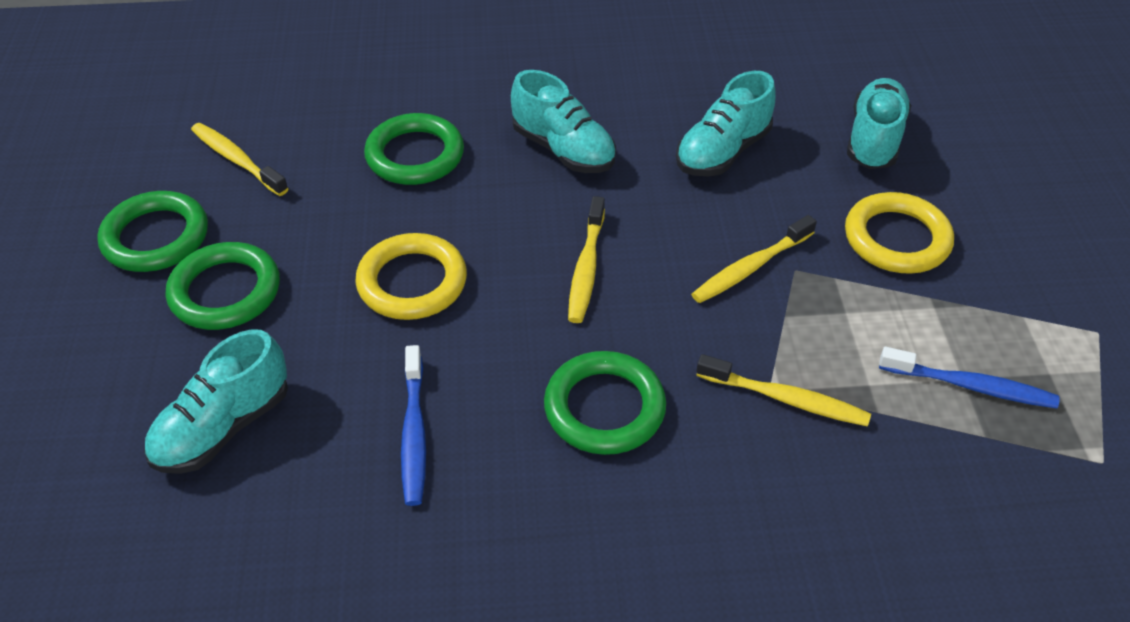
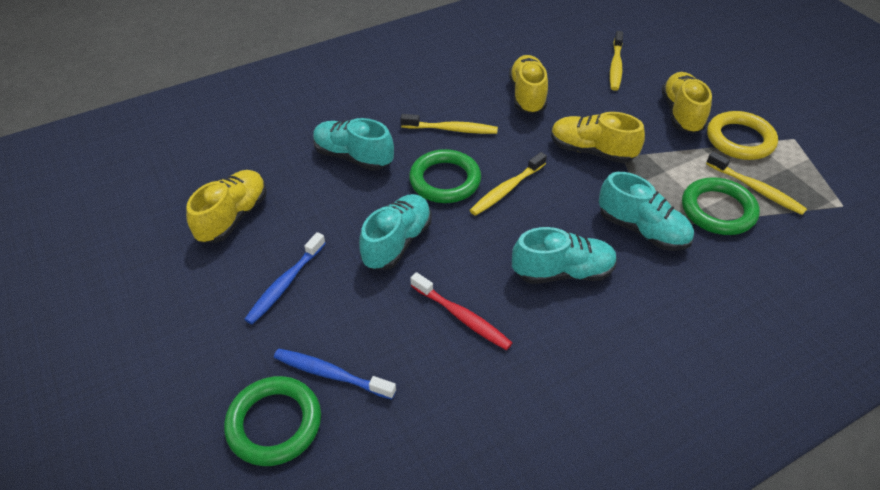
green ring: 4 -> 3
red toothbrush: 0 -> 1
yellow ring: 2 -> 1
yellow shoe: 0 -> 4

